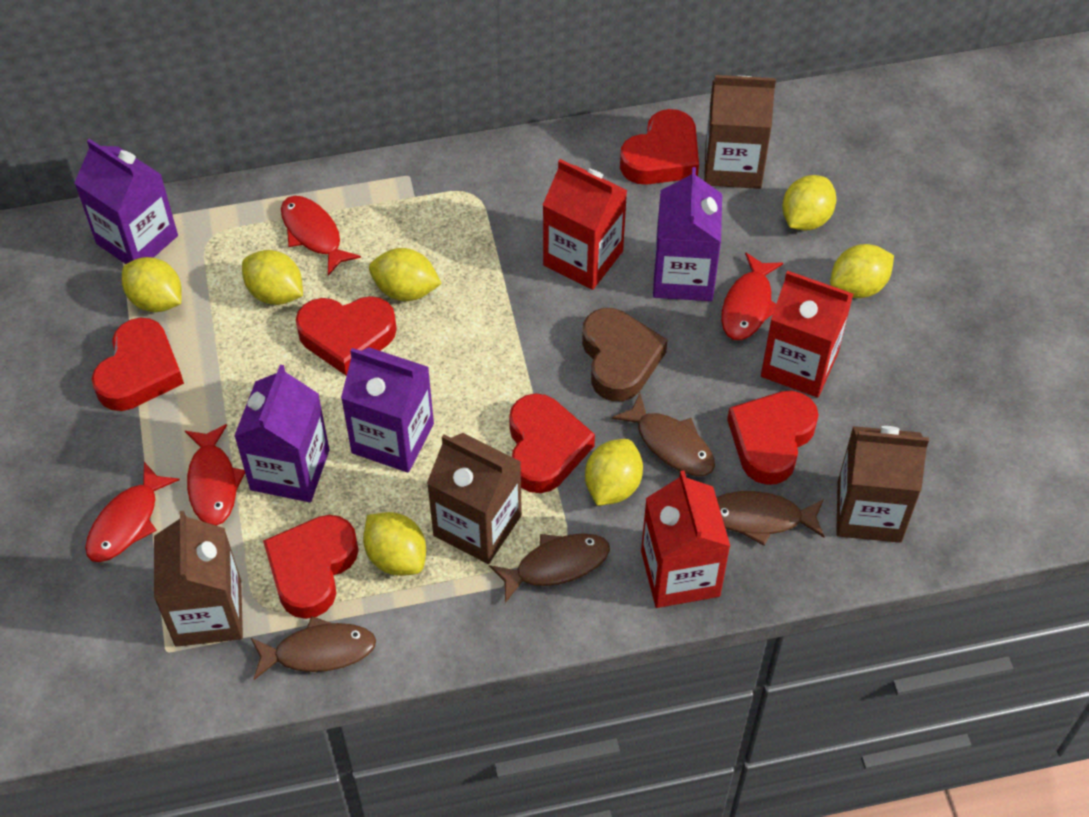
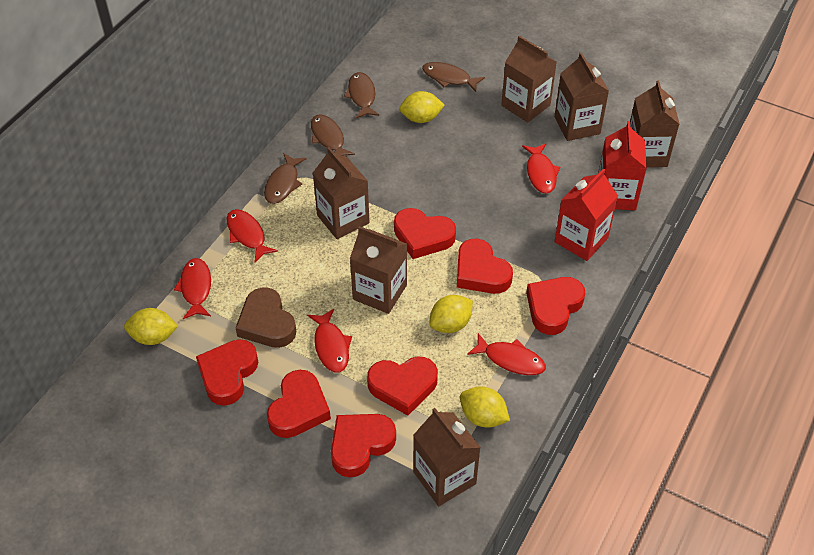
brown carton: 4 -> 6
purple carton: 4 -> 0
red carton: 3 -> 2
red fish: 4 -> 5
red heart: 6 -> 7
yellow lemon: 7 -> 4

